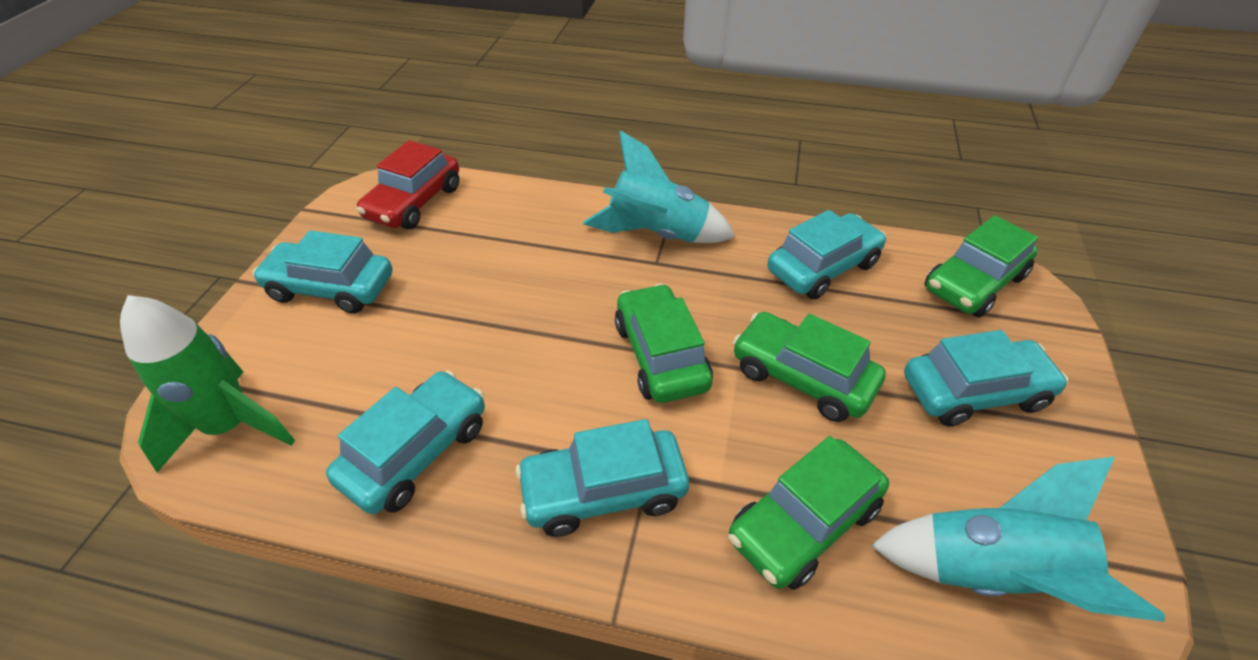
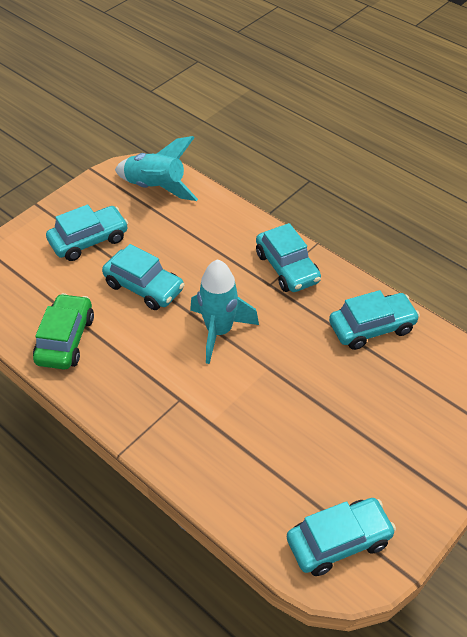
green car: 4 -> 1
green rocket: 1 -> 0
red car: 1 -> 0

